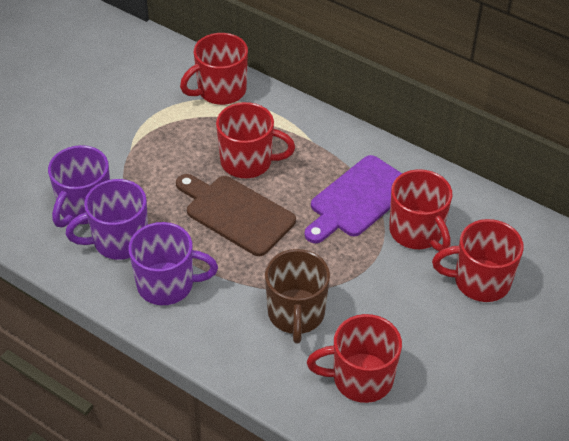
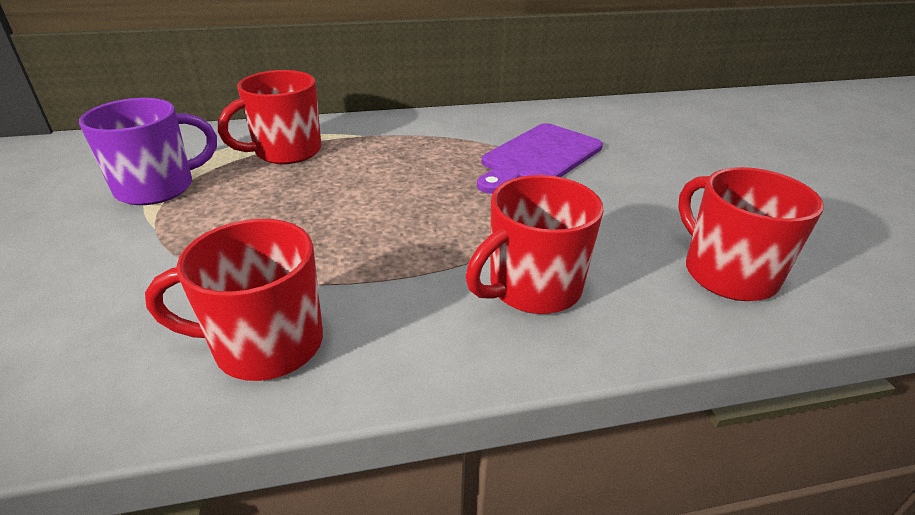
brown cutting board: 1 -> 0
brown mug: 1 -> 0
purple mug: 3 -> 1
red mug: 5 -> 4

